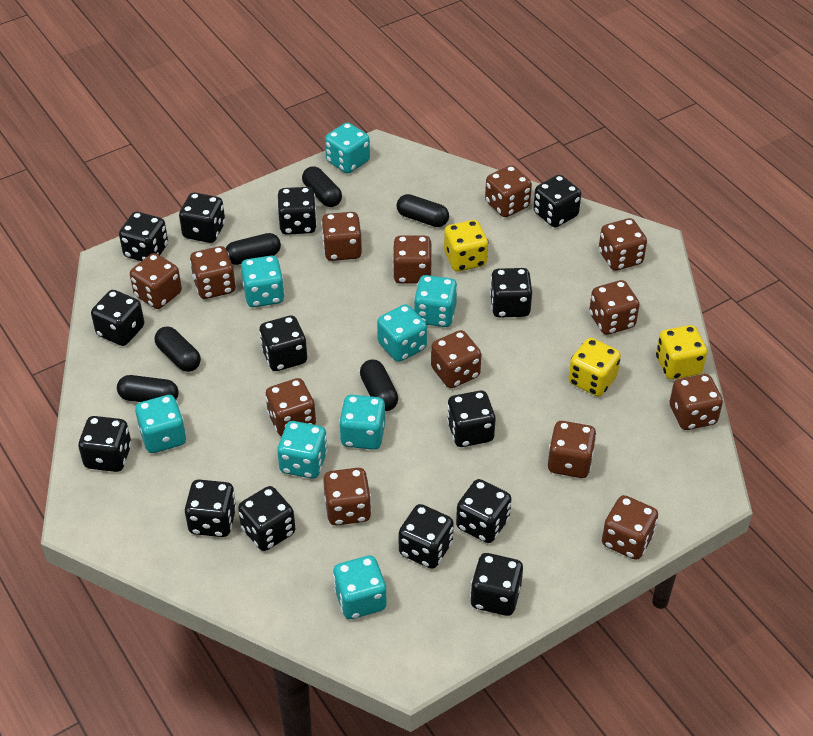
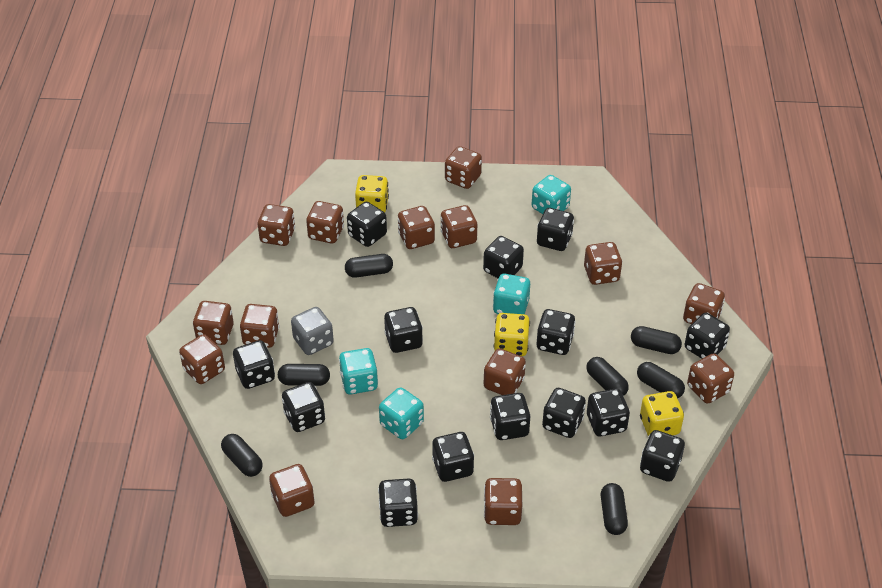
black capsule: 6 -> 7
brown dice: 13 -> 14
grey dice: 0 -> 1
turquoise dice: 8 -> 4

